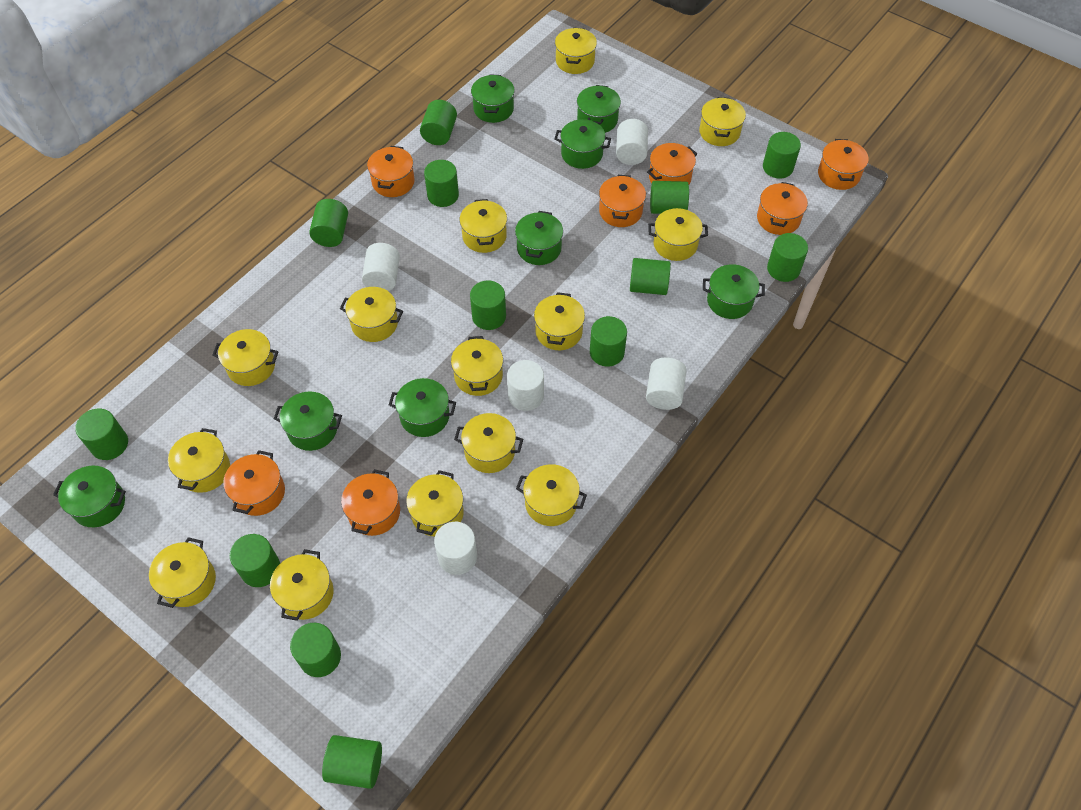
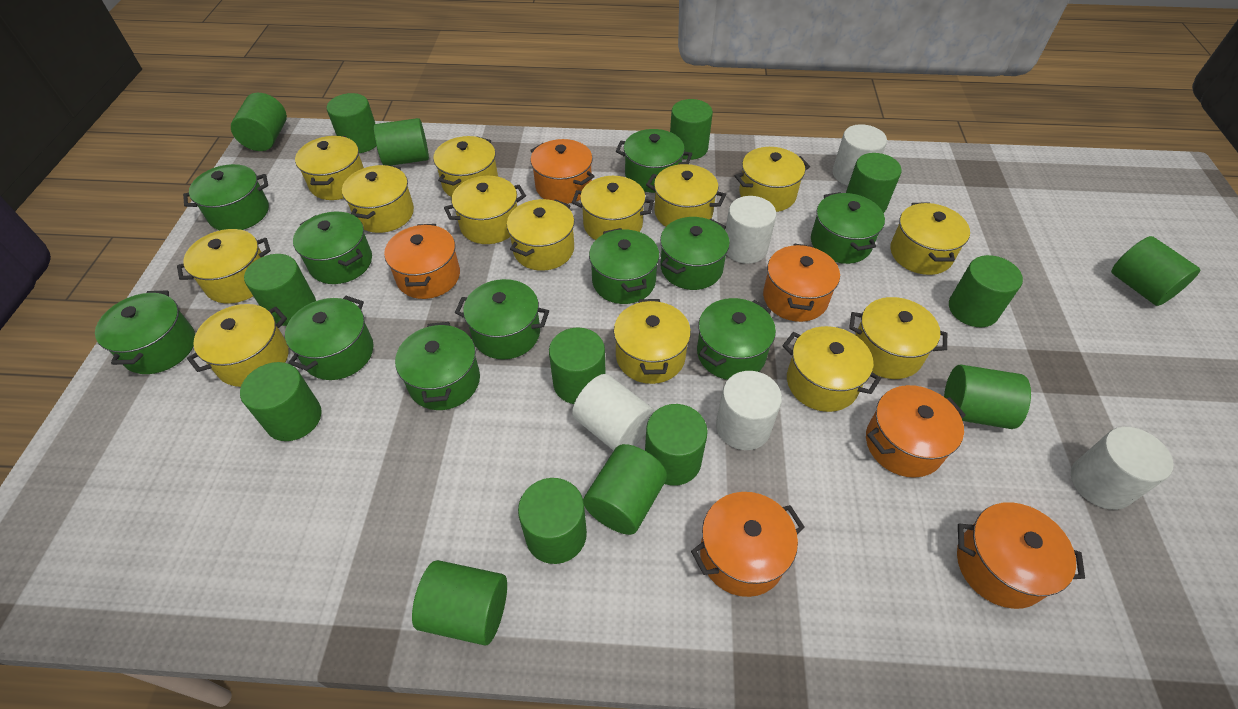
green cylinder: 13 -> 15
green pot: 8 -> 11
orange pot: 7 -> 6

